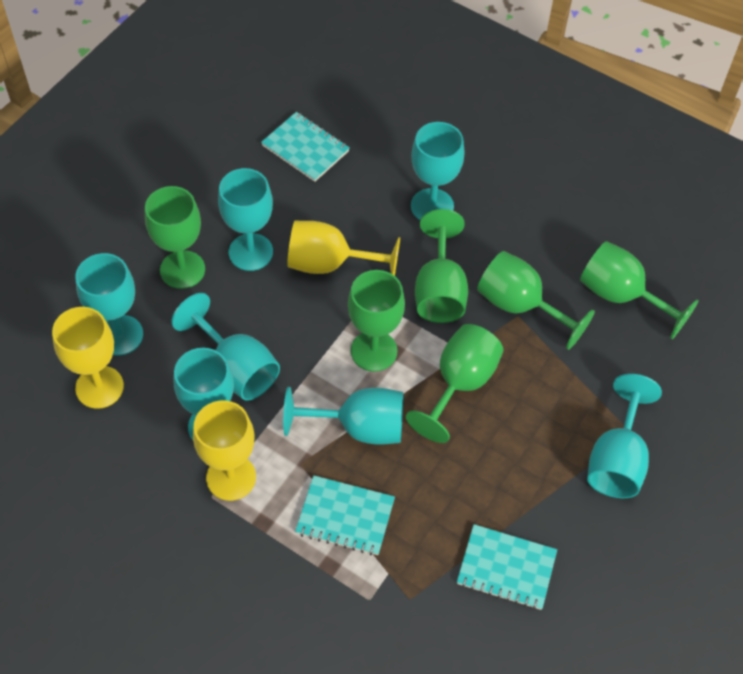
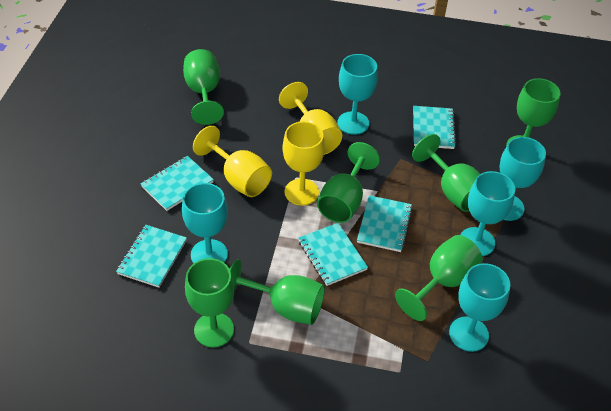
green goblet: 6 -> 7
turquoise goblet: 7 -> 5
turquoise notebook: 3 -> 5

